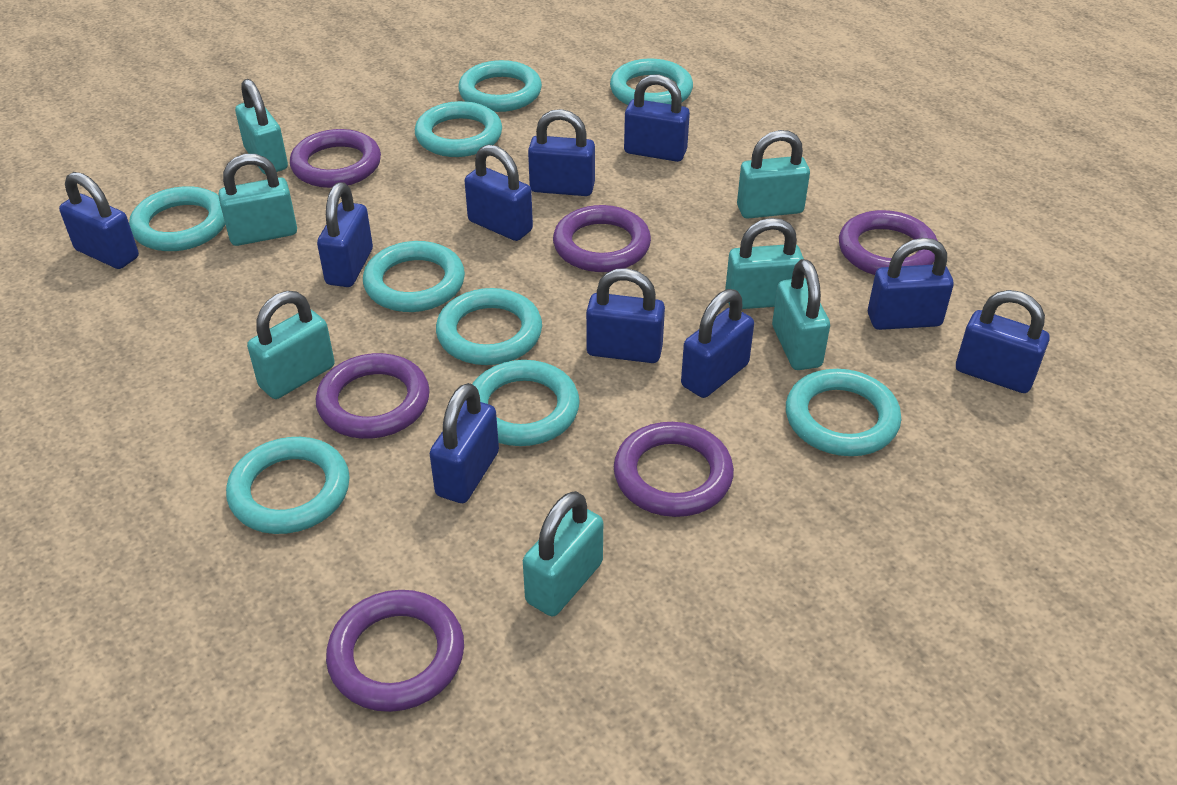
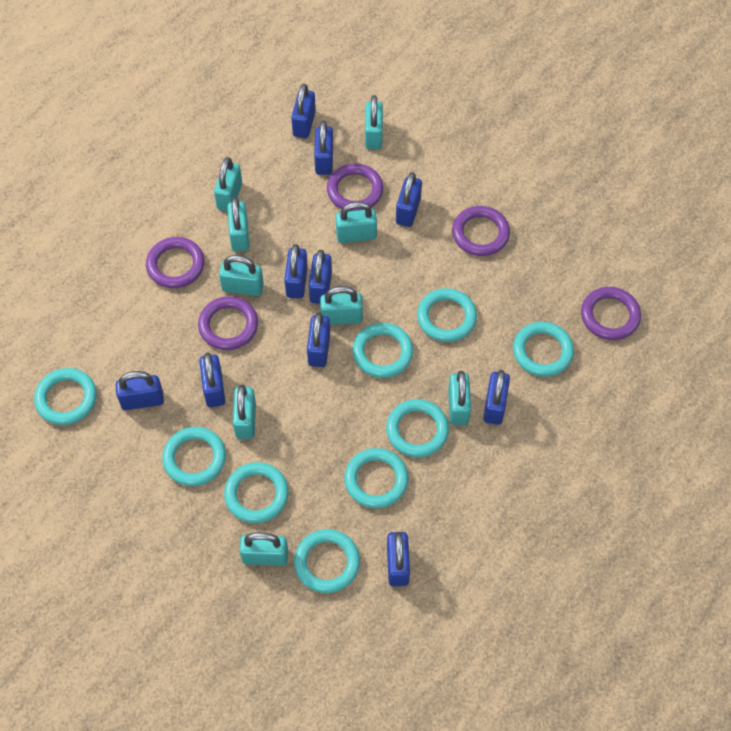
purple ring: 6 -> 5
turquoise padlock: 7 -> 9

